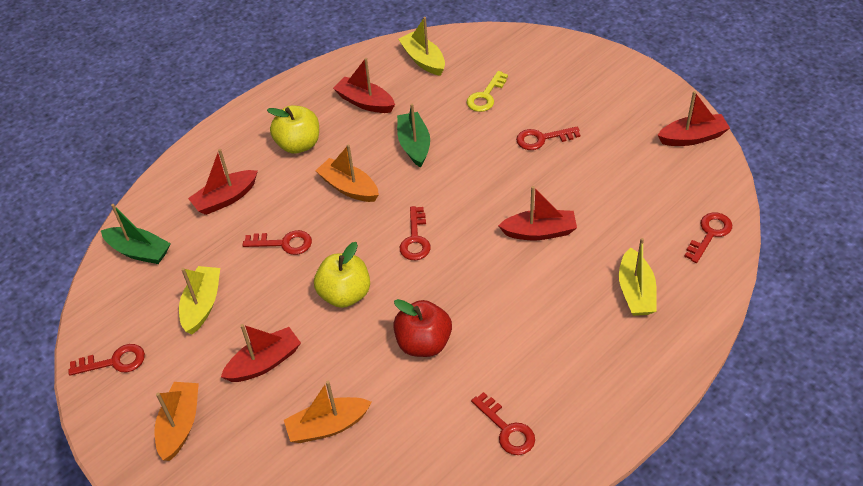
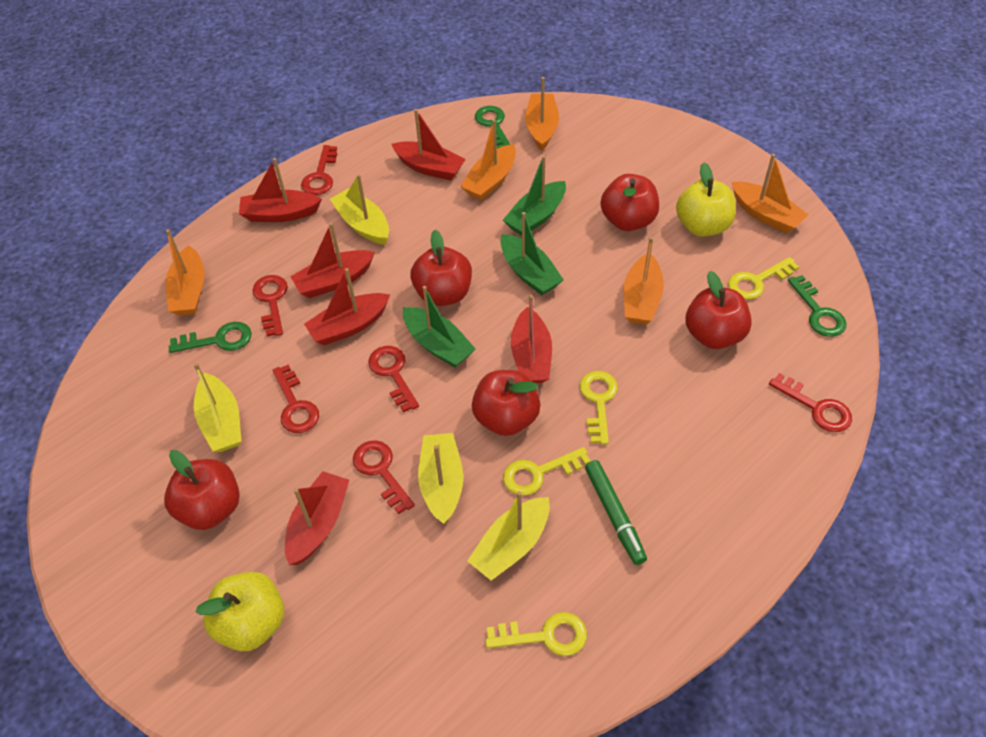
green boat: 2 -> 3
green key: 0 -> 3
green marker: 0 -> 1
orange boat: 3 -> 5
red apple: 1 -> 5
red boat: 5 -> 6
yellow boat: 3 -> 4
yellow key: 1 -> 4

